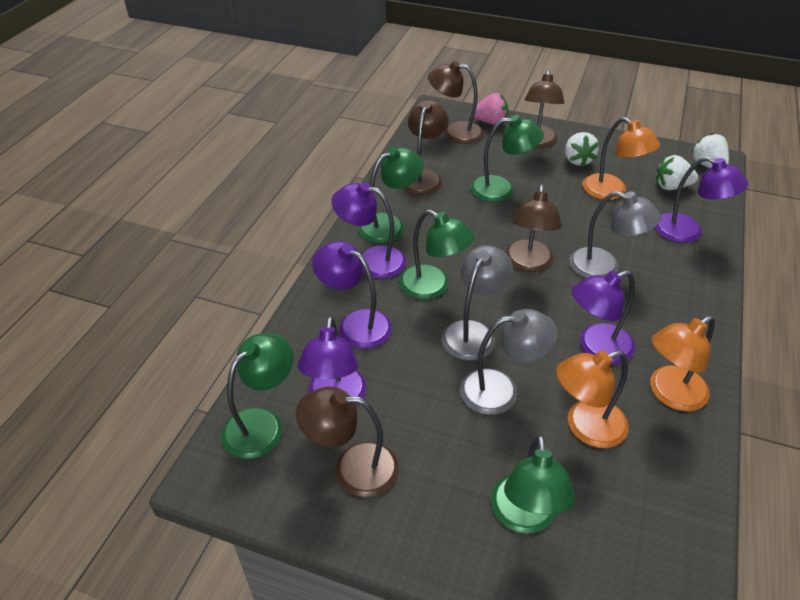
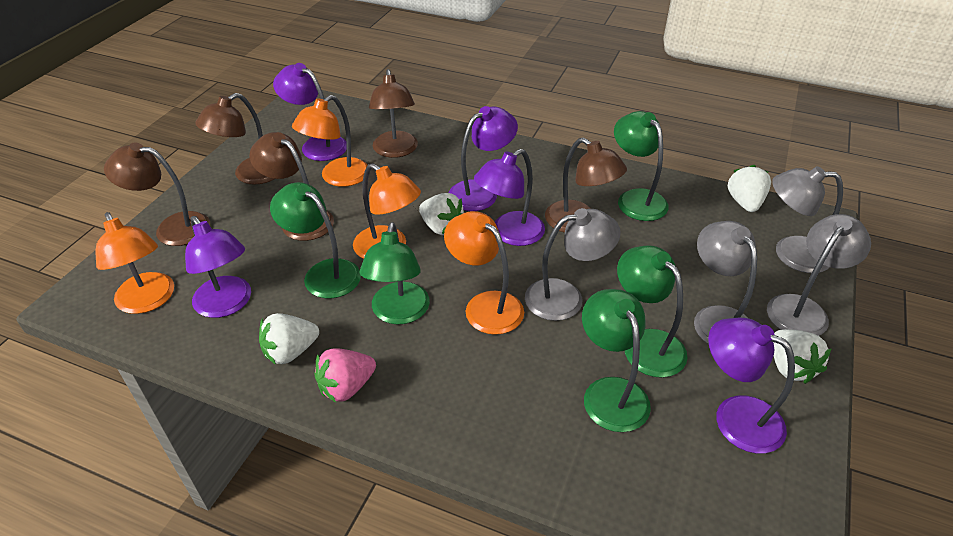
grey lamp: 3 -> 4
orange lamp: 3 -> 4
white strawberry: 3 -> 4

